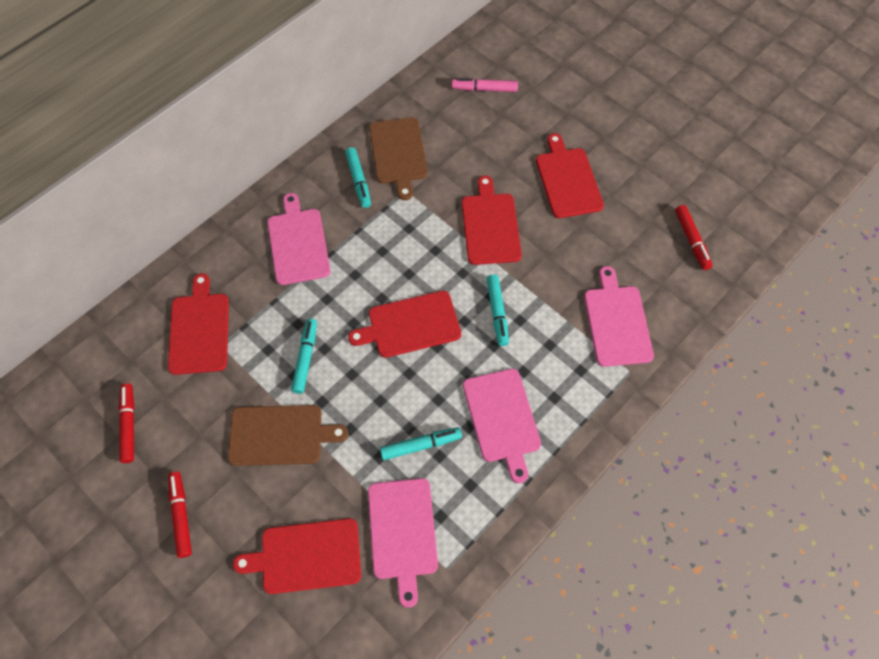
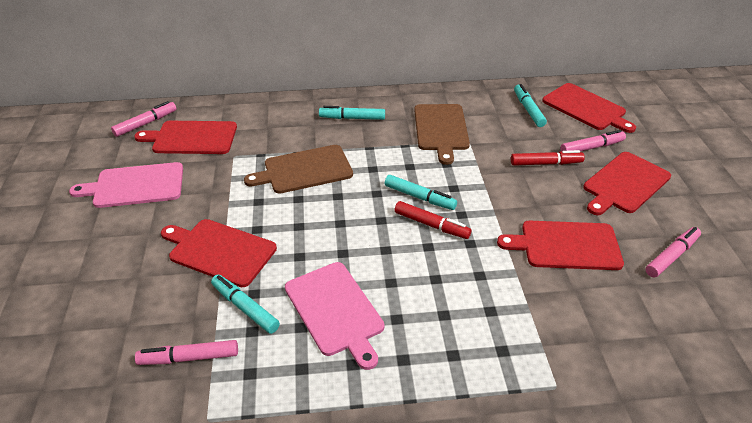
pink cutting board: 4 -> 2
pink marker: 1 -> 4
red marker: 3 -> 2

